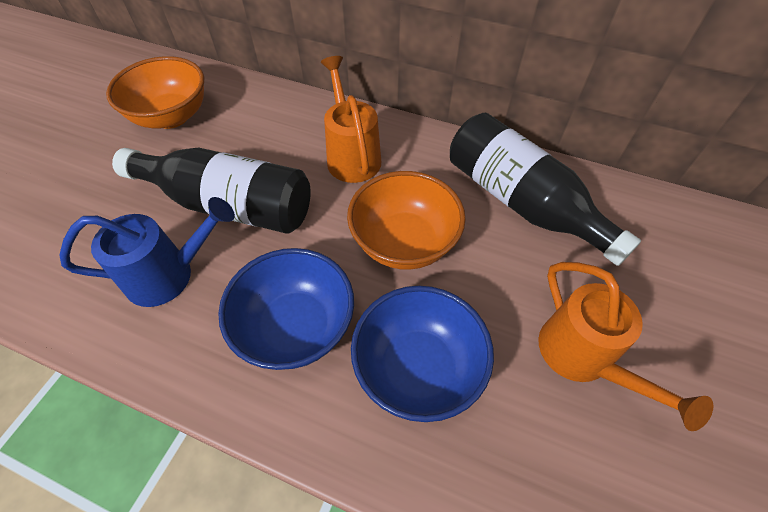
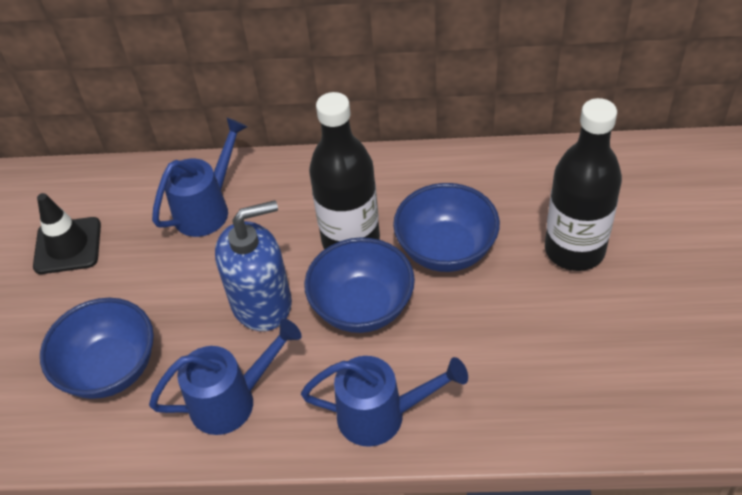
black traffic cone: 0 -> 1
blue bowl: 2 -> 3
blue soap dispenser: 0 -> 1
blue watering can: 1 -> 3
orange bowl: 2 -> 0
orange watering can: 2 -> 0

